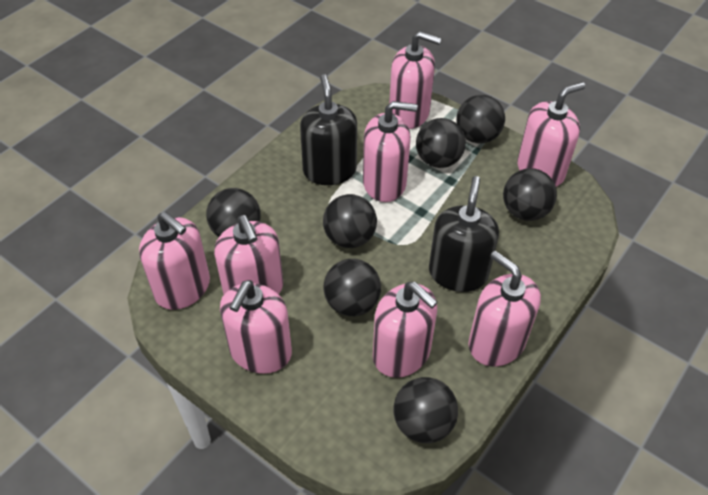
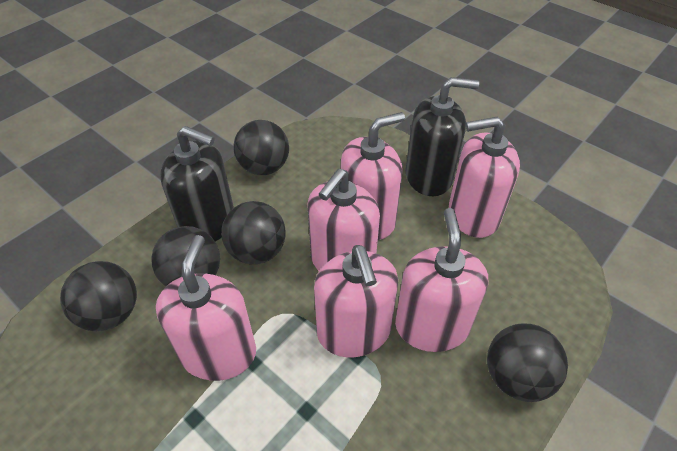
black ball: 7 -> 5
pink soap dispenser: 8 -> 6

